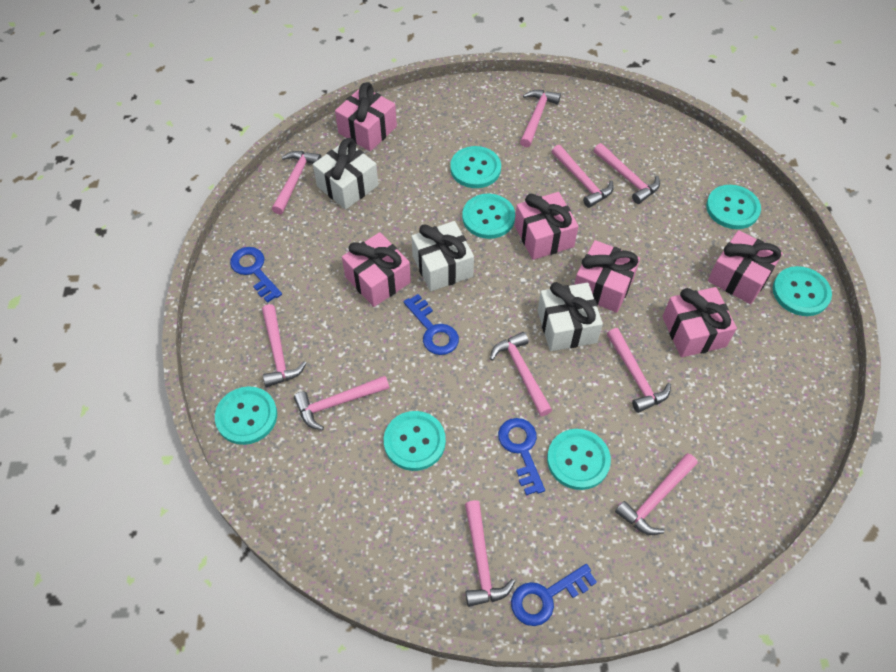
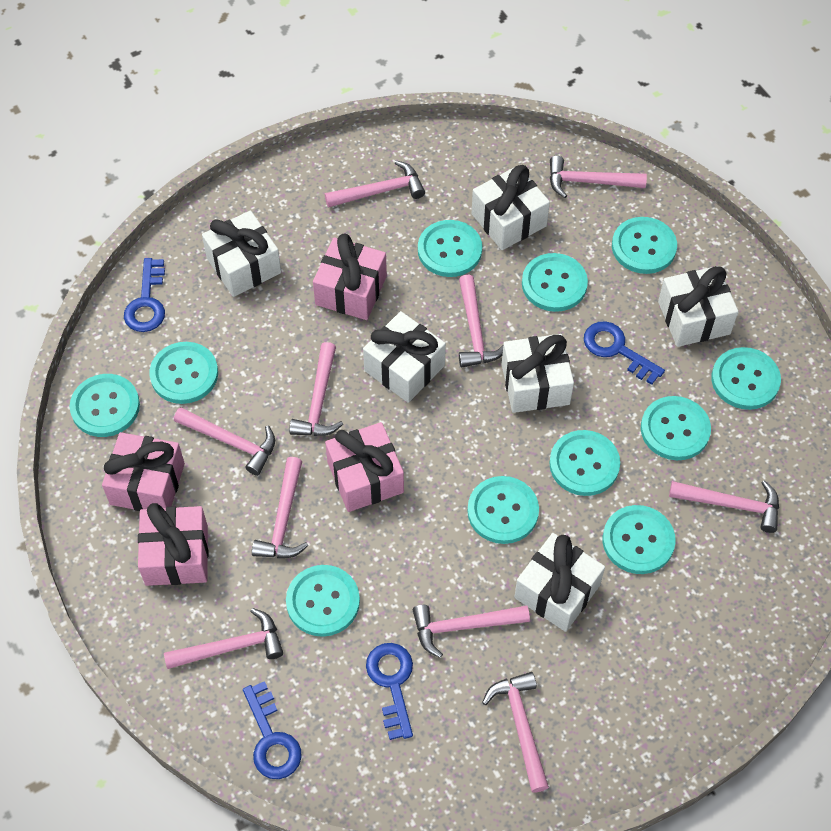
pink gift: 6 -> 4
turquoise button: 7 -> 11
white gift: 3 -> 6

